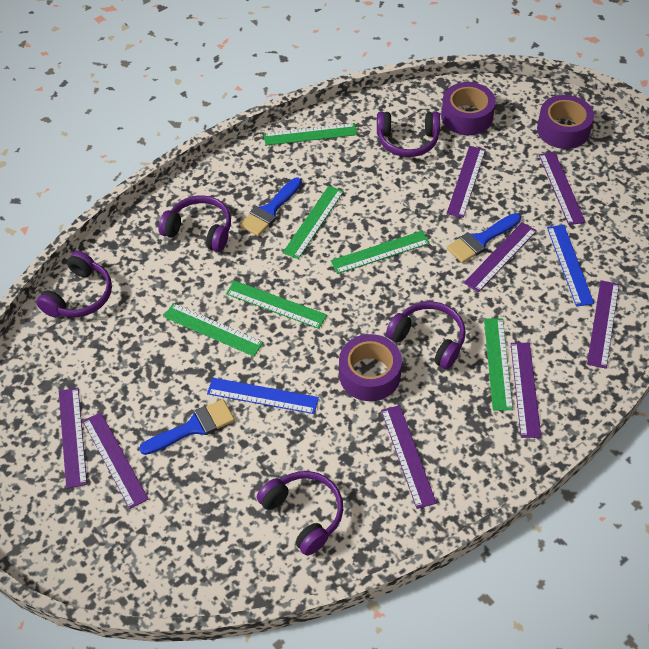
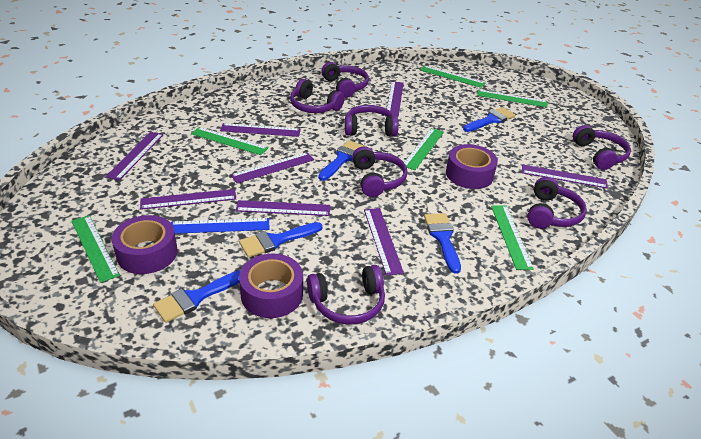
blue brush: 3 -> 5
blue ruler: 2 -> 1
purple headphones: 5 -> 7

